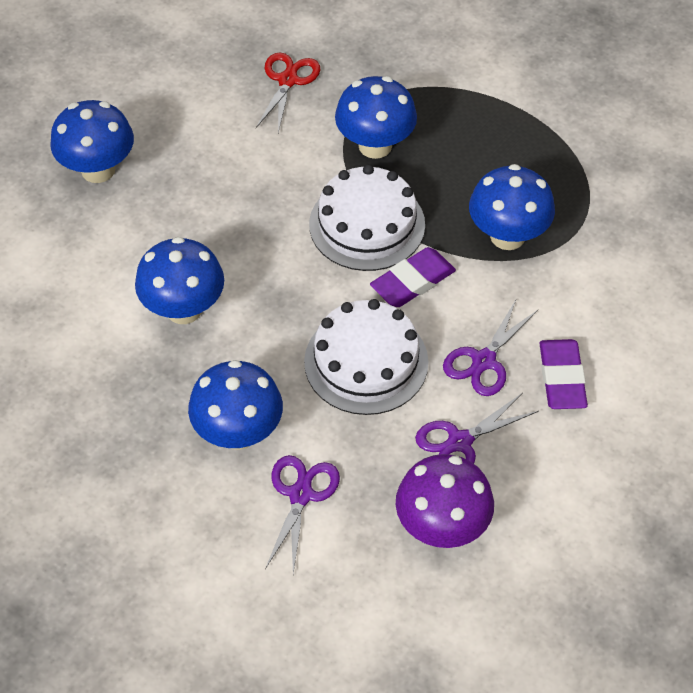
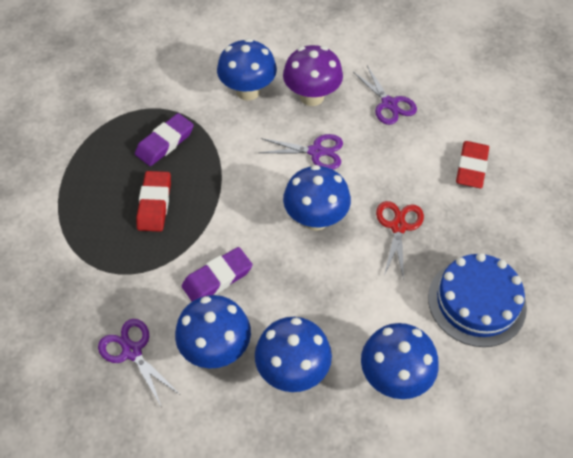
blue cake: 0 -> 1
red eraser: 0 -> 2
white cake: 2 -> 0

